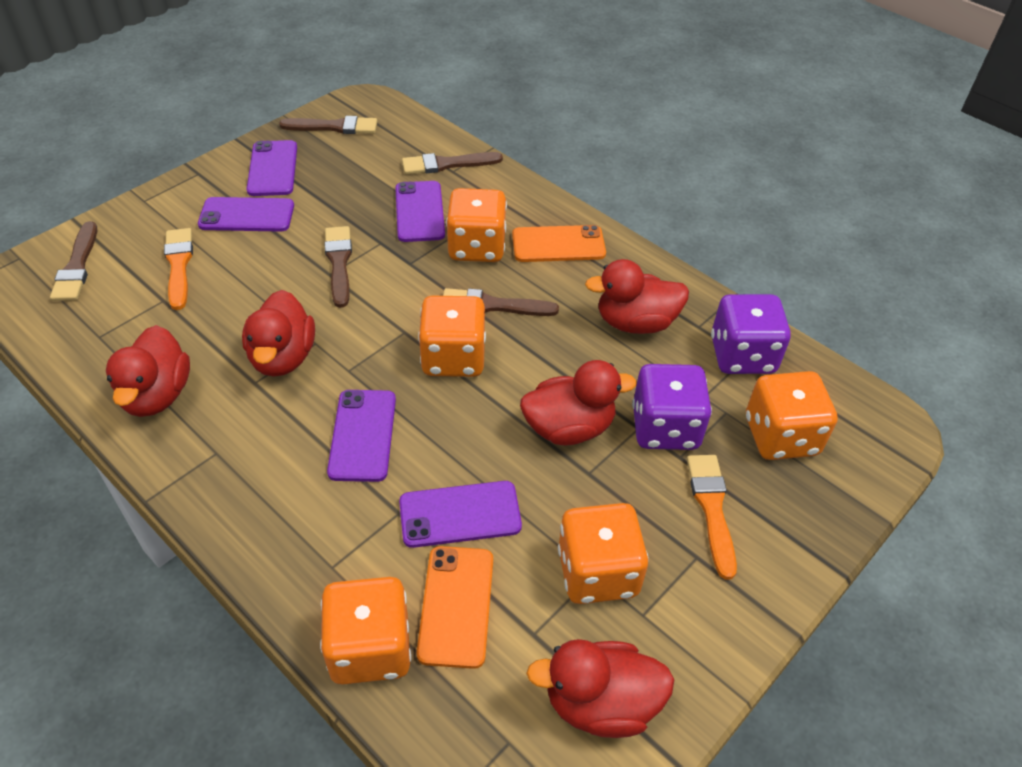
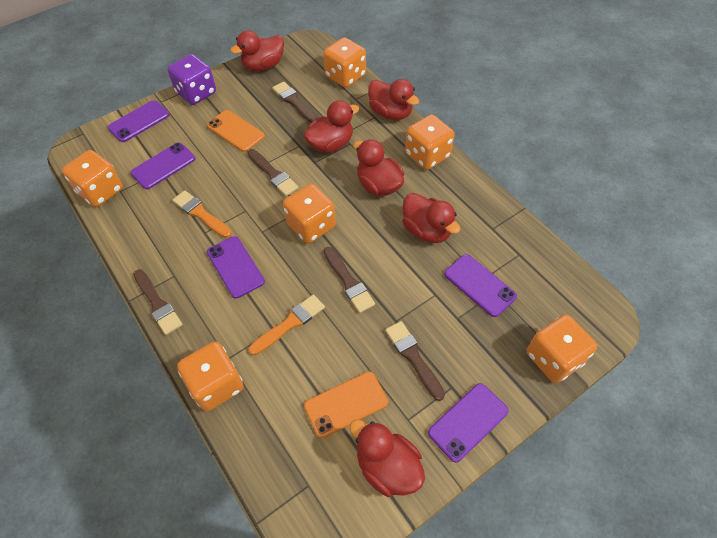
orange dice: 5 -> 6
purple dice: 2 -> 1
red duck: 5 -> 6

